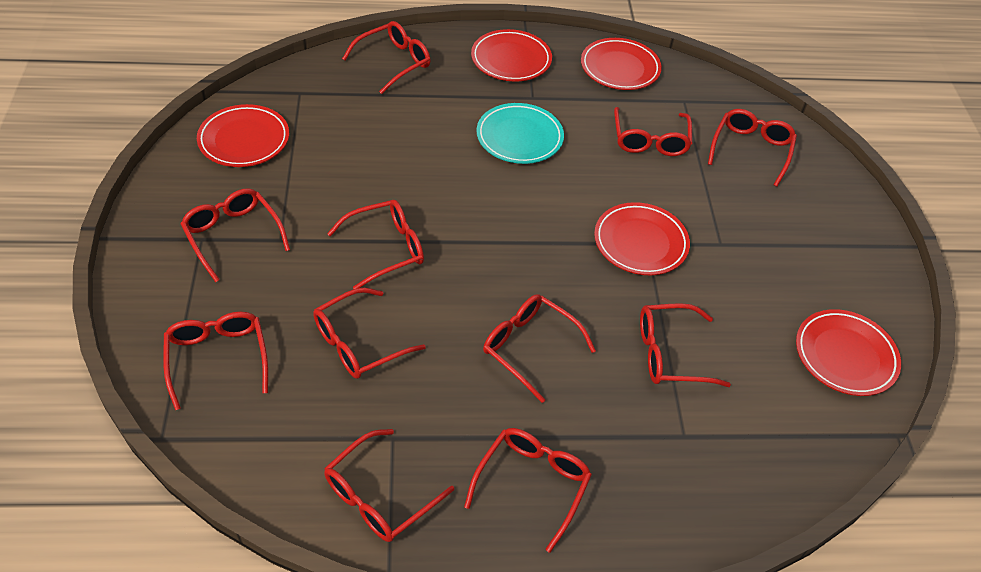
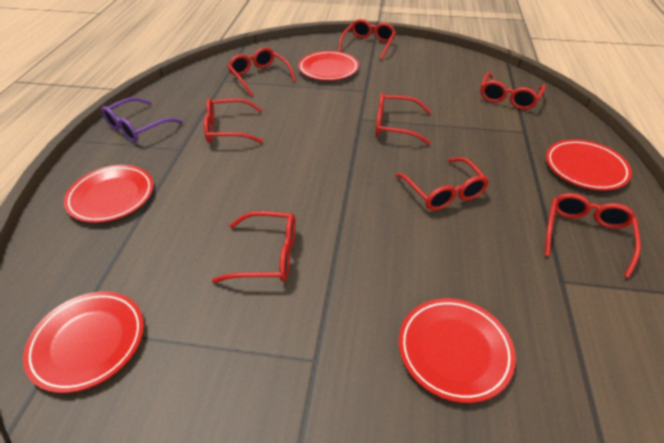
purple glasses: 0 -> 1
red glasses: 11 -> 8
turquoise plate: 1 -> 0

